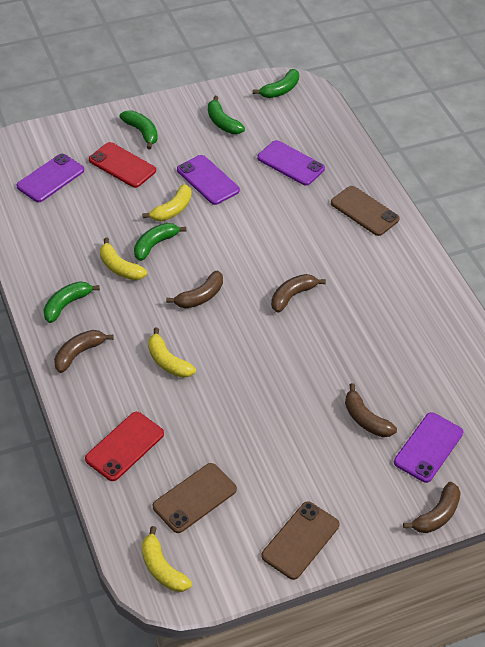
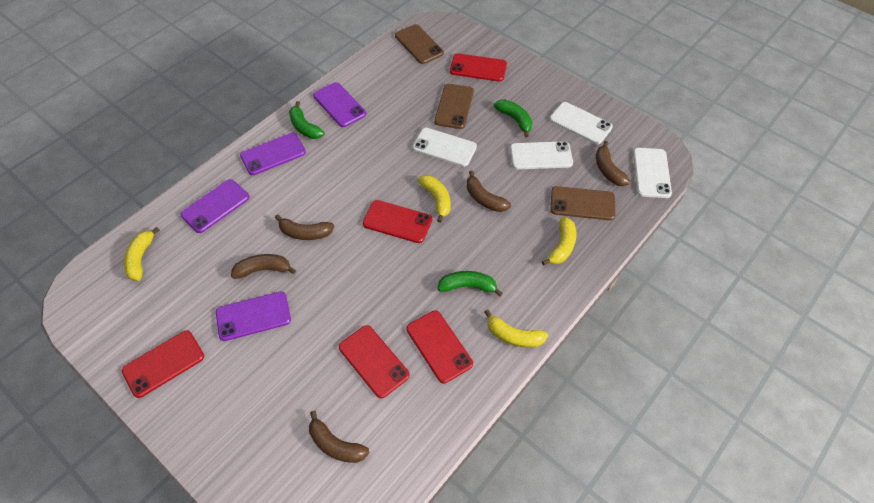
green banana: 5 -> 3
red phone: 2 -> 5
white phone: 0 -> 4

